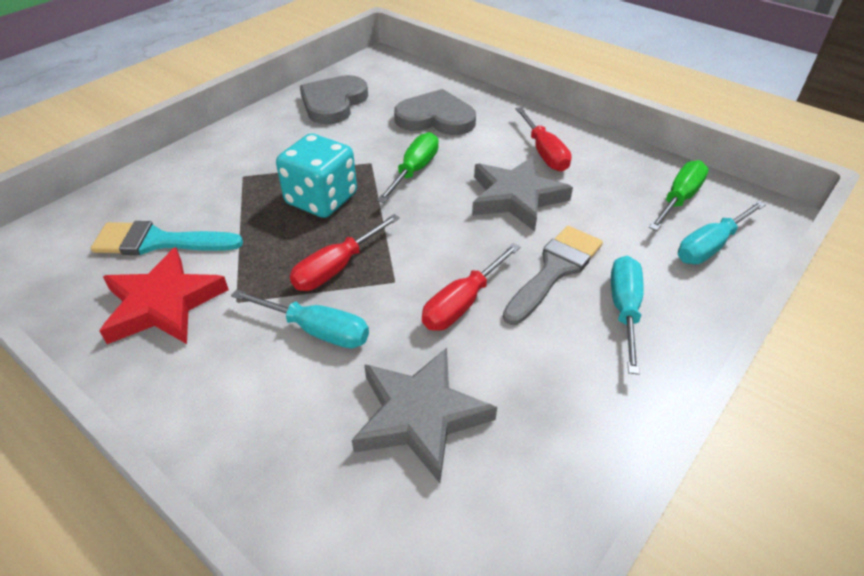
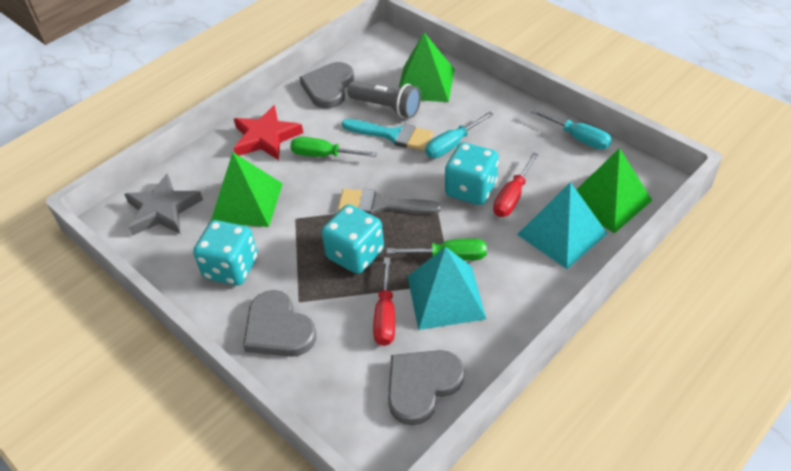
green pyramid: 0 -> 3
grey flashlight: 0 -> 1
grey heart: 2 -> 3
grey star: 2 -> 1
red screwdriver: 3 -> 2
turquoise dice: 1 -> 3
turquoise pyramid: 0 -> 2
turquoise screwdriver: 3 -> 2

